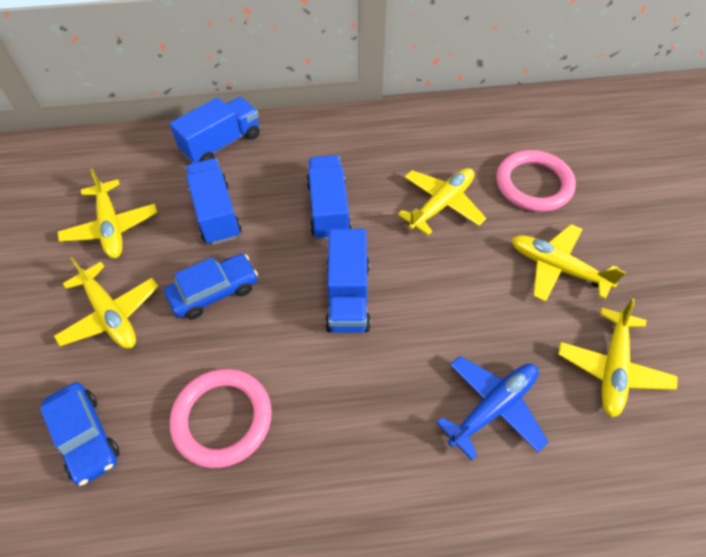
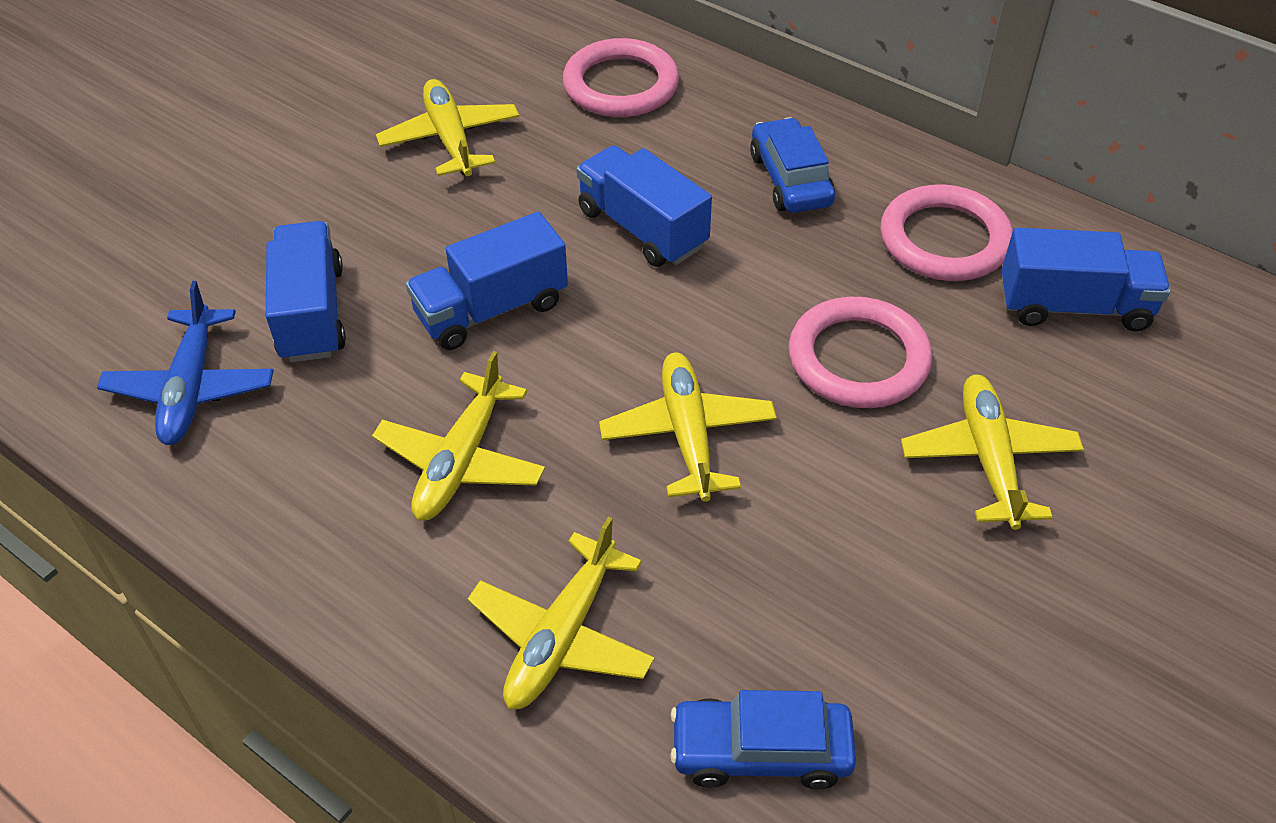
pink ring: 2 -> 3

